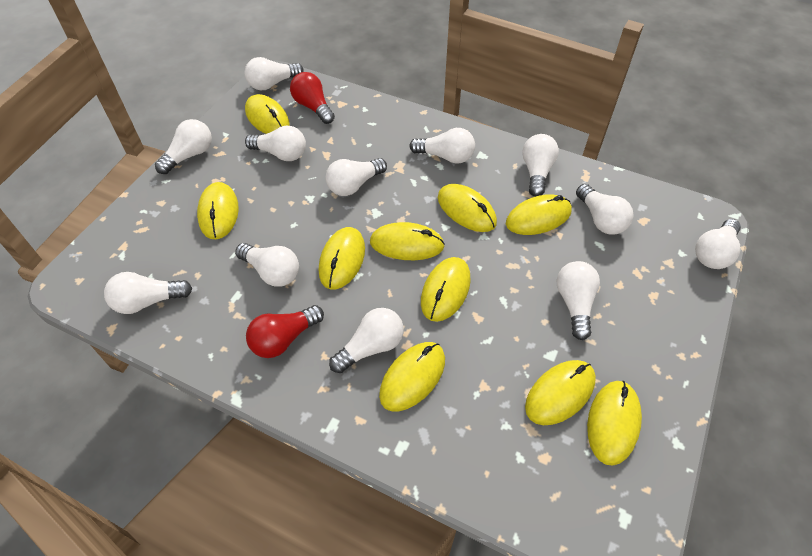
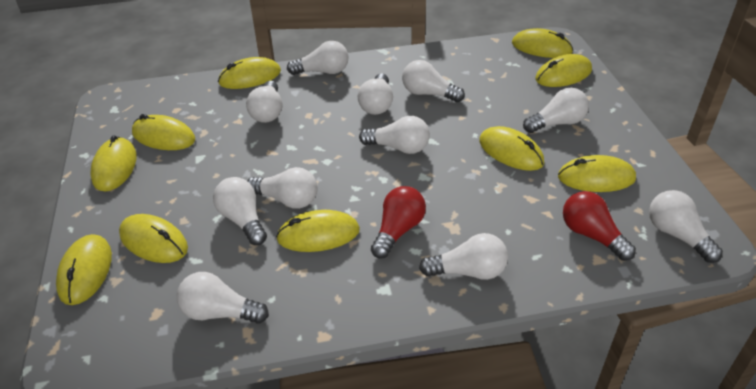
white light bulb: 12 -> 11

